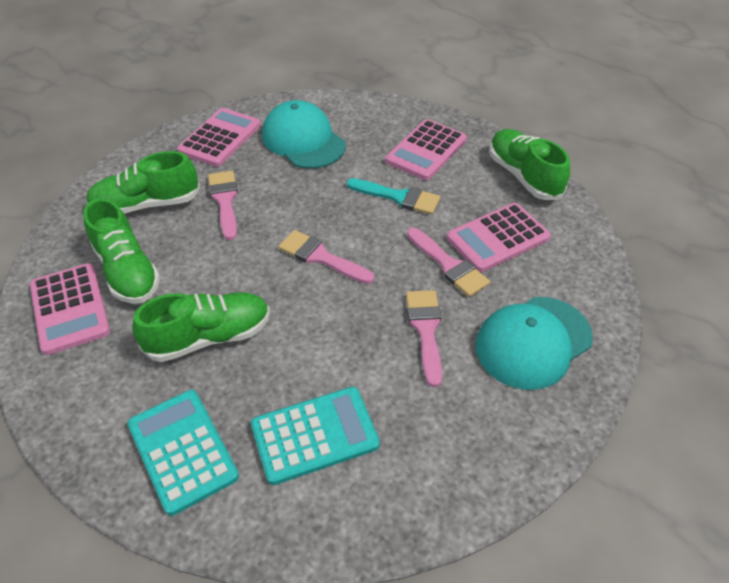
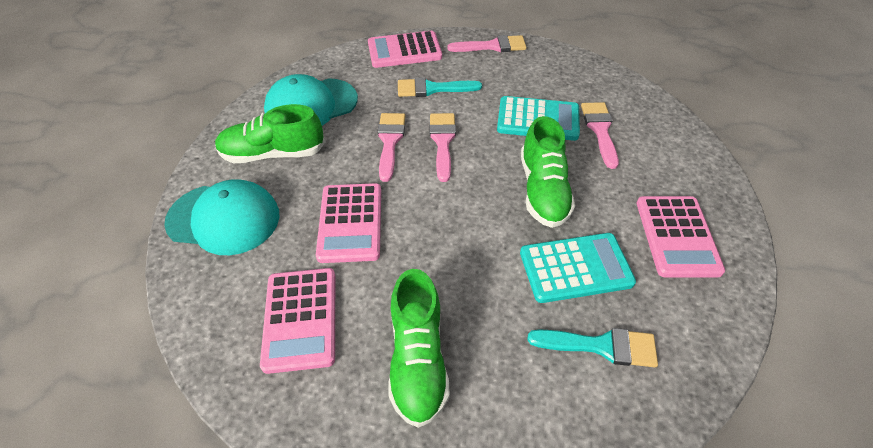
green shoe: 4 -> 3
turquoise brush: 1 -> 2

